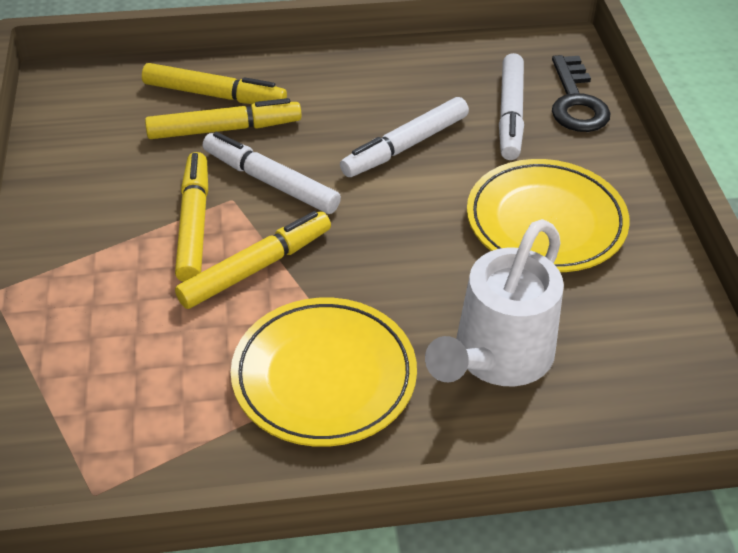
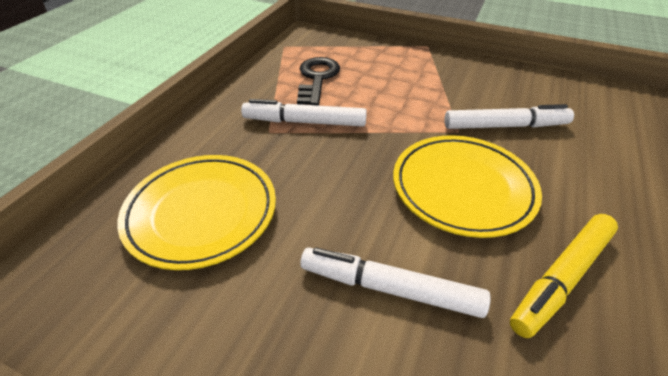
white watering can: 1 -> 0
yellow marker: 4 -> 1

